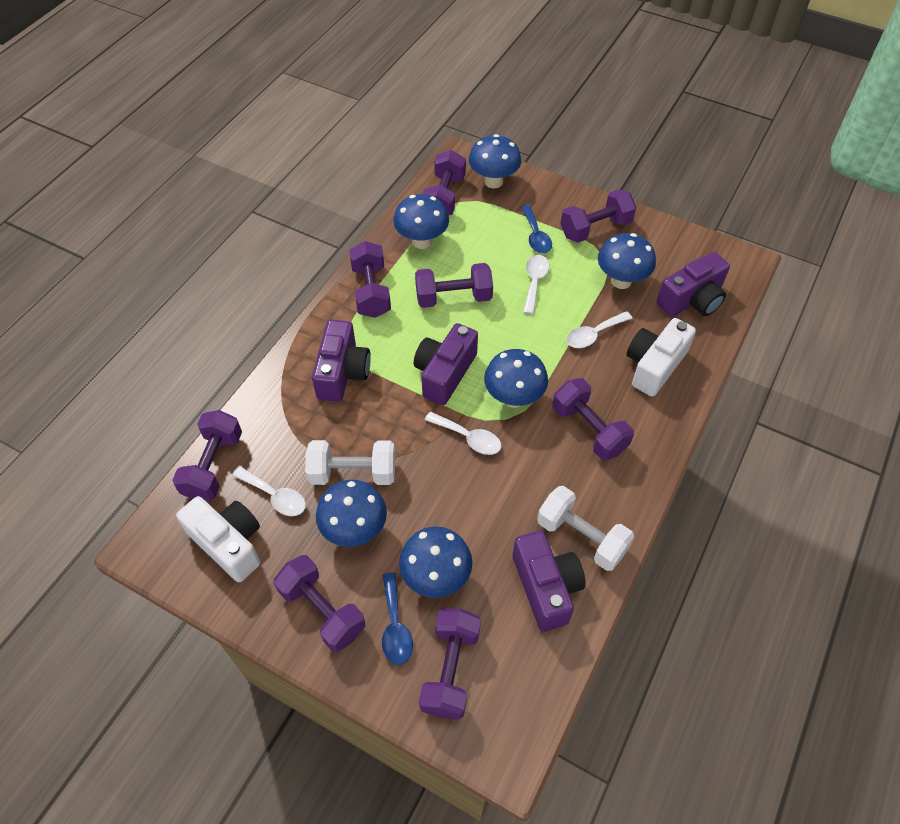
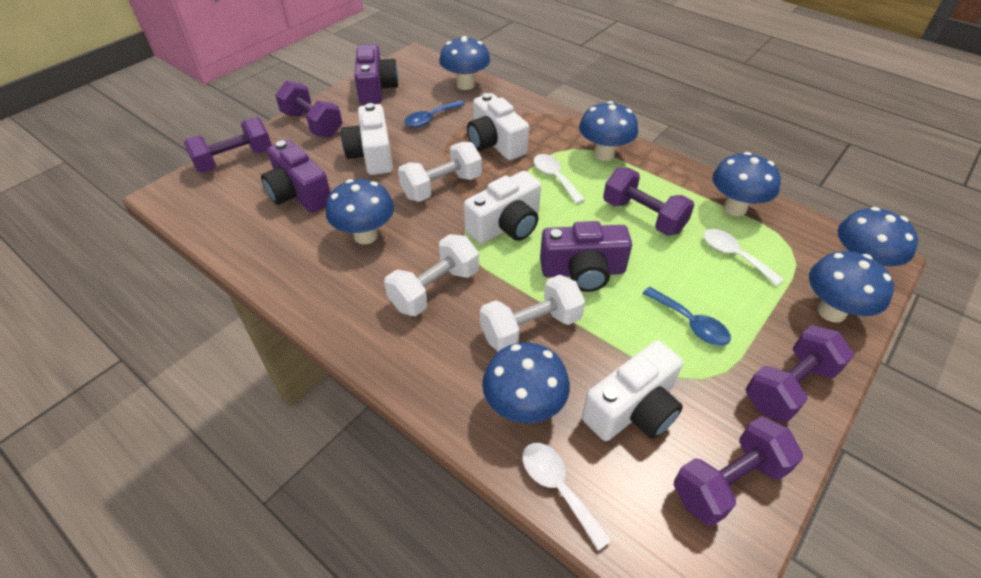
blue mushroom: 6 -> 7
purple camera: 4 -> 3
purple dumbbell: 8 -> 5
white camera: 2 -> 4
white dumbbell: 2 -> 3
white spoon: 4 -> 3

